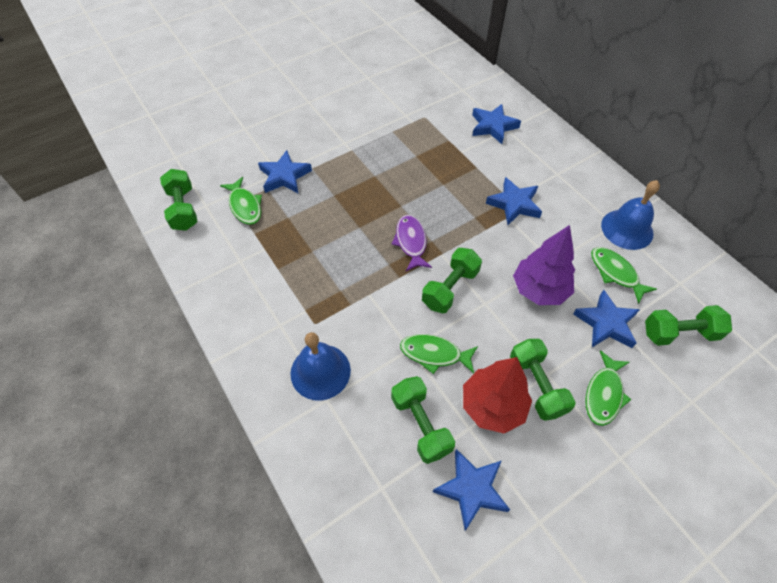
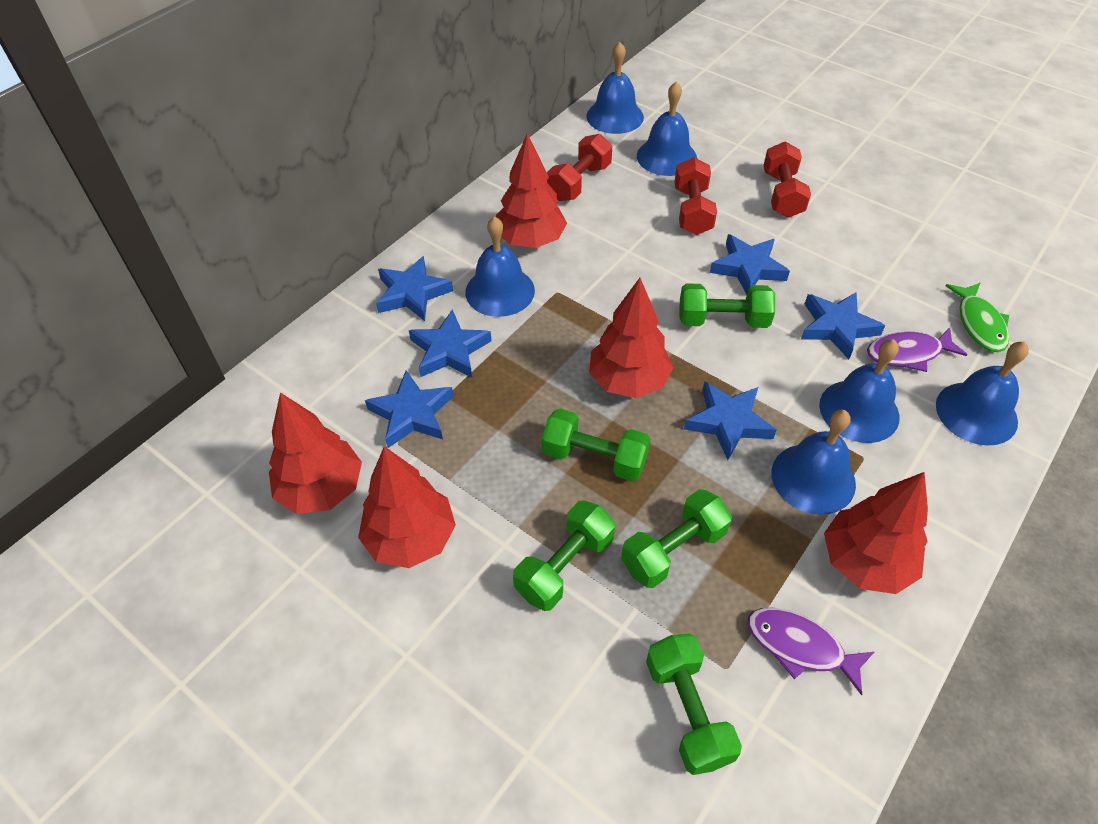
blue bell: 2 -> 6
blue star: 5 -> 6
green fish: 4 -> 1
purple fish: 1 -> 2
purple tree: 1 -> 0
red dumbbell: 0 -> 3
red tree: 1 -> 5

